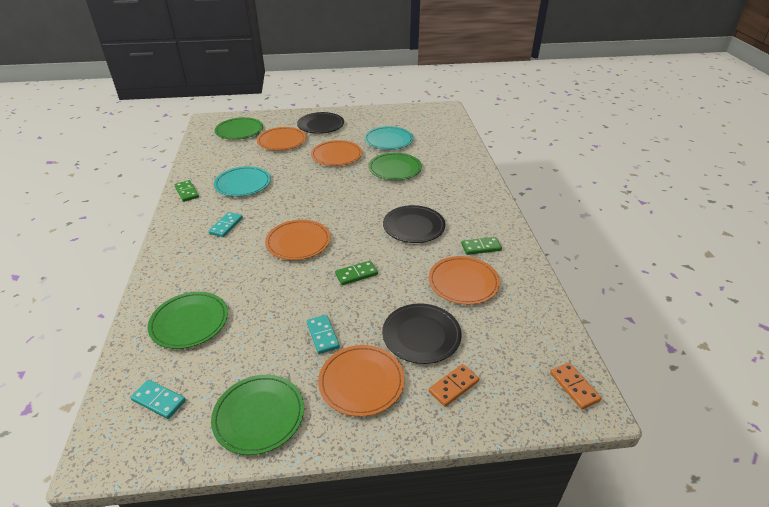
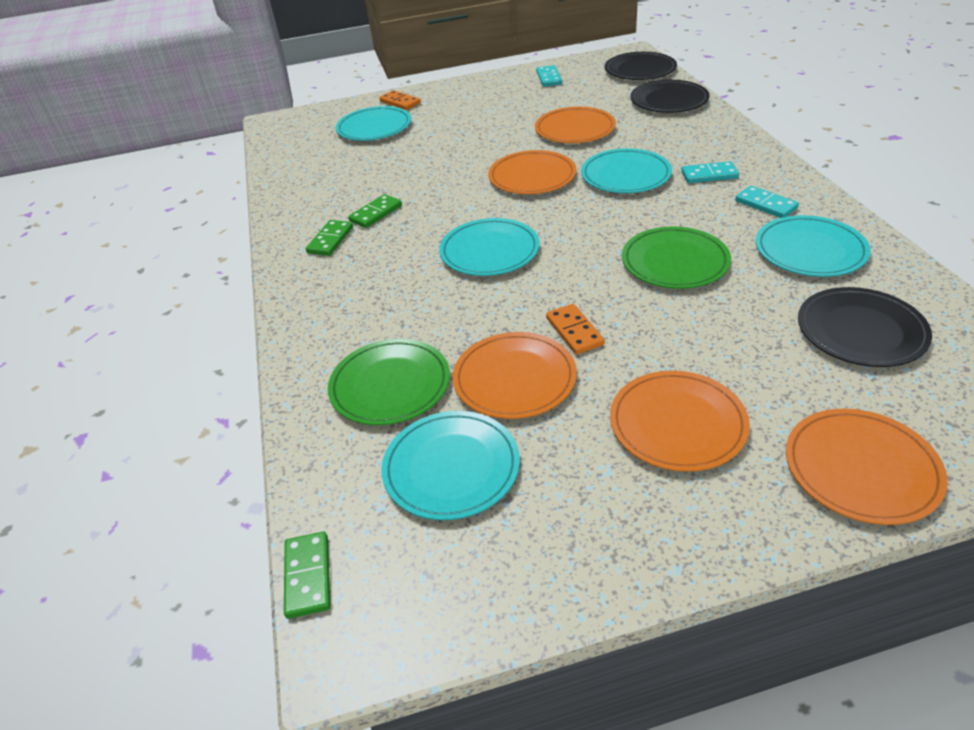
green plate: 4 -> 2
turquoise plate: 2 -> 5

